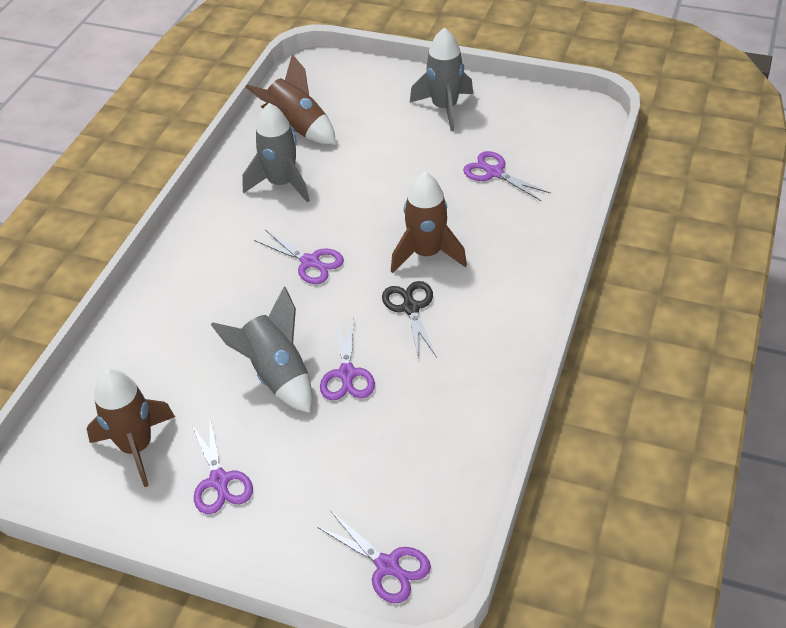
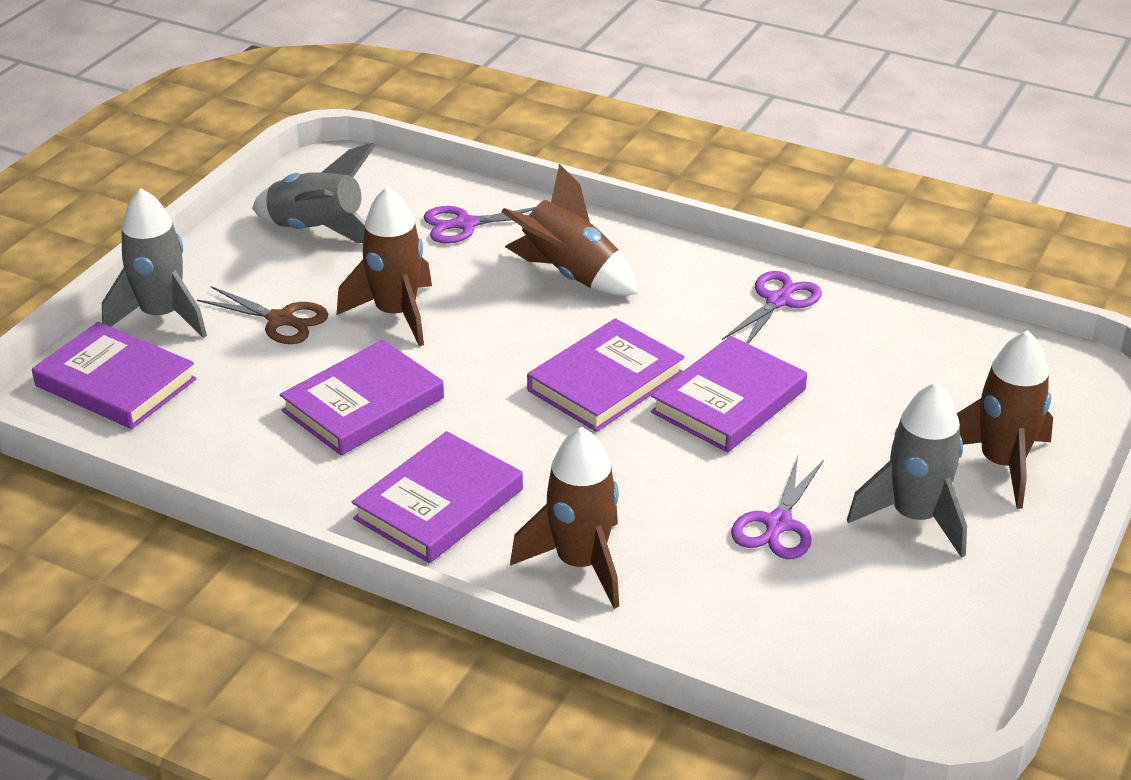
black scissors: 1 -> 0
brown rocket: 3 -> 4
brown scissors: 0 -> 1
purple book: 0 -> 5
purple scissors: 5 -> 3

